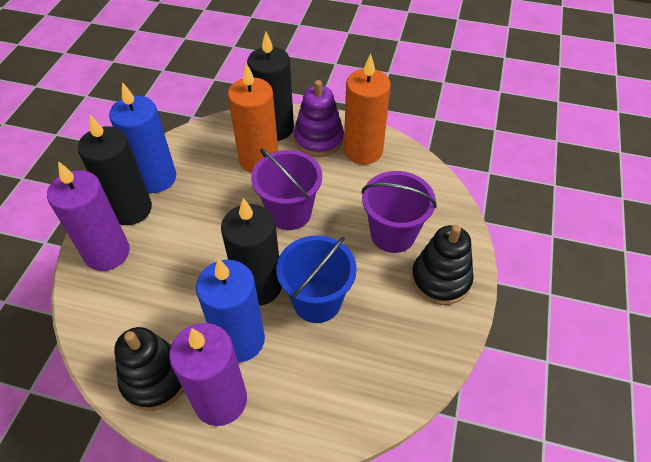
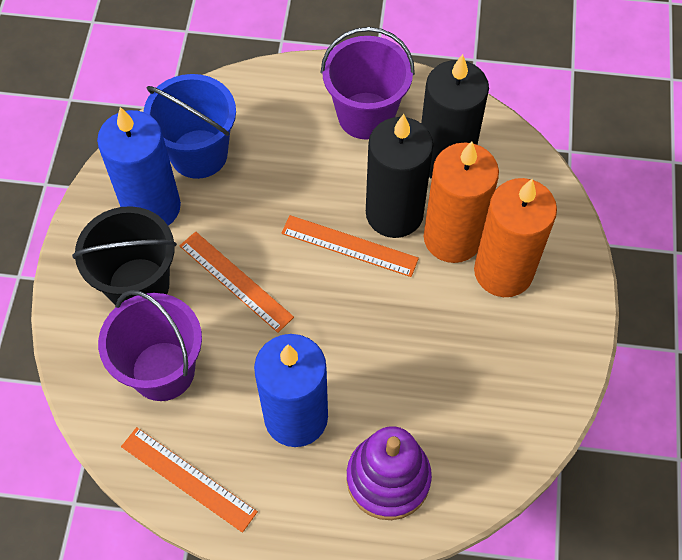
black bucket: 0 -> 1
black candle: 3 -> 2
black stacking toy: 2 -> 0
orange ruler: 0 -> 3
purple candle: 2 -> 0

